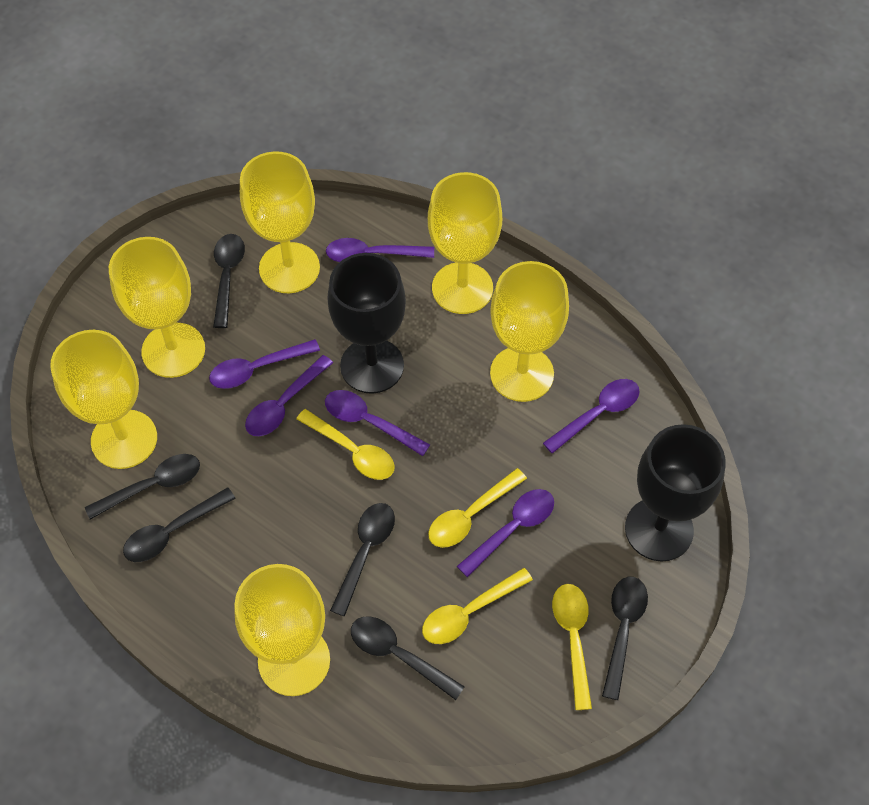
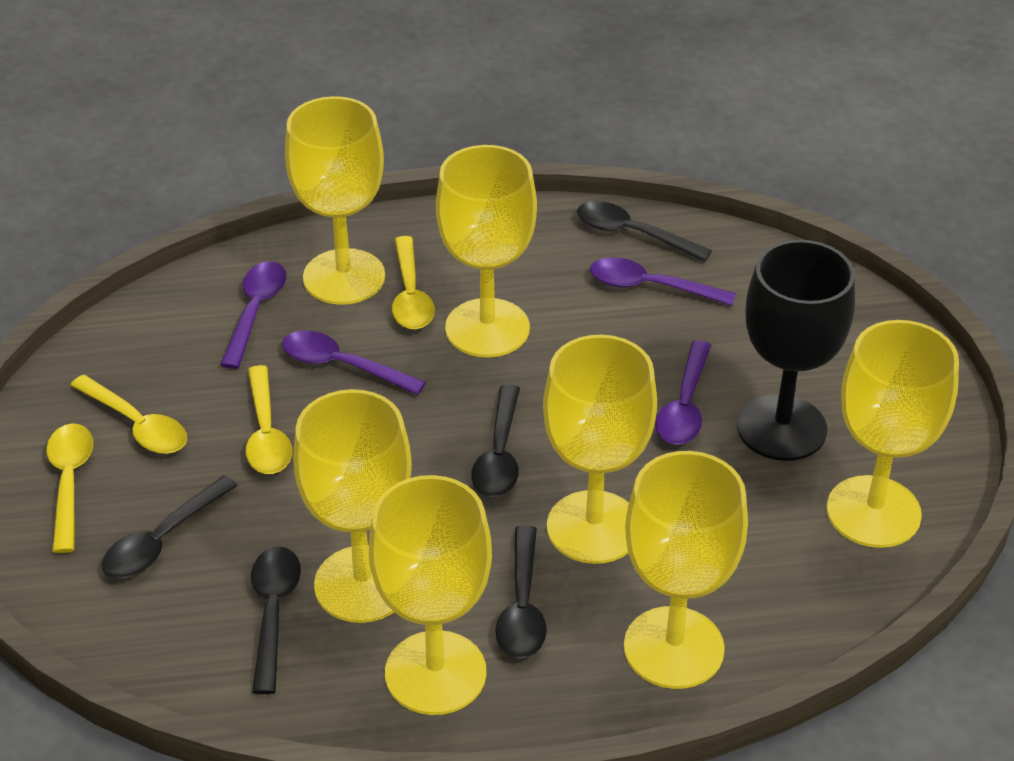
black goblet: 2 -> 1
black spoon: 6 -> 5
purple spoon: 6 -> 4
yellow goblet: 6 -> 7

